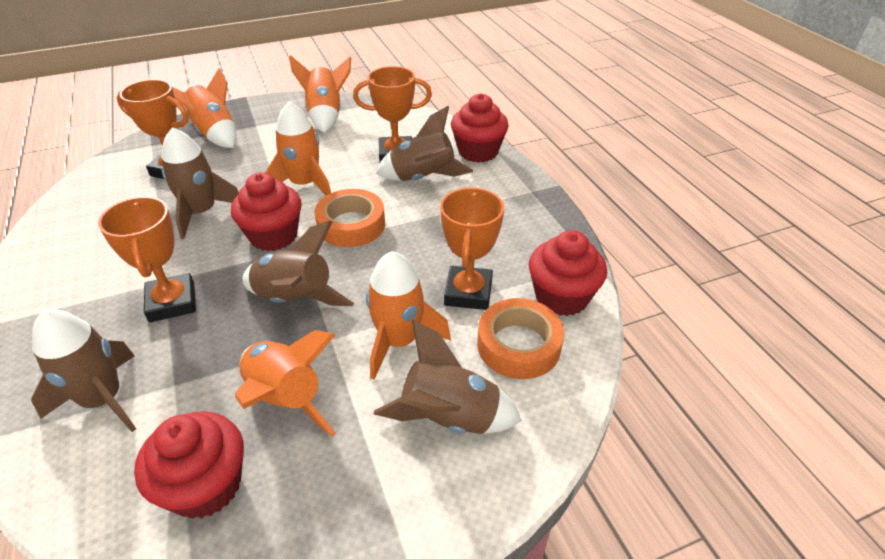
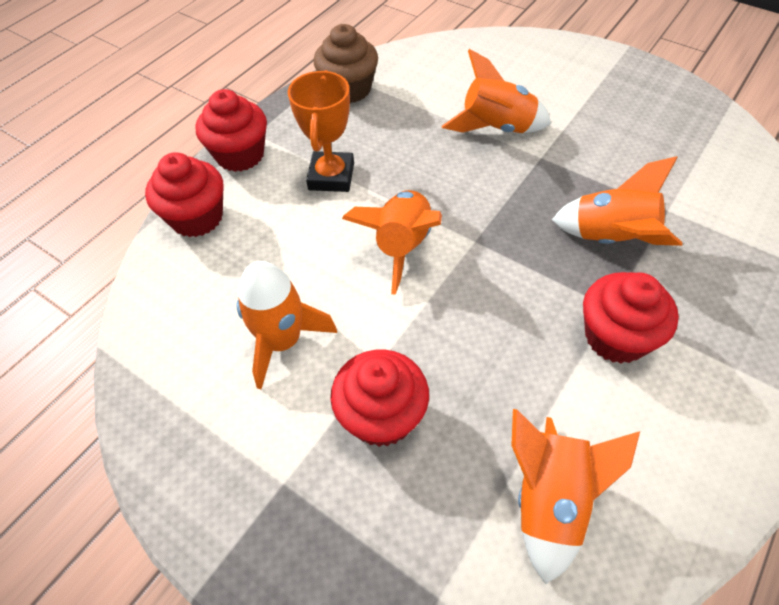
brown cupcake: 0 -> 1
brown rocket: 5 -> 0
orange tape: 2 -> 0
orange trophy: 4 -> 1

